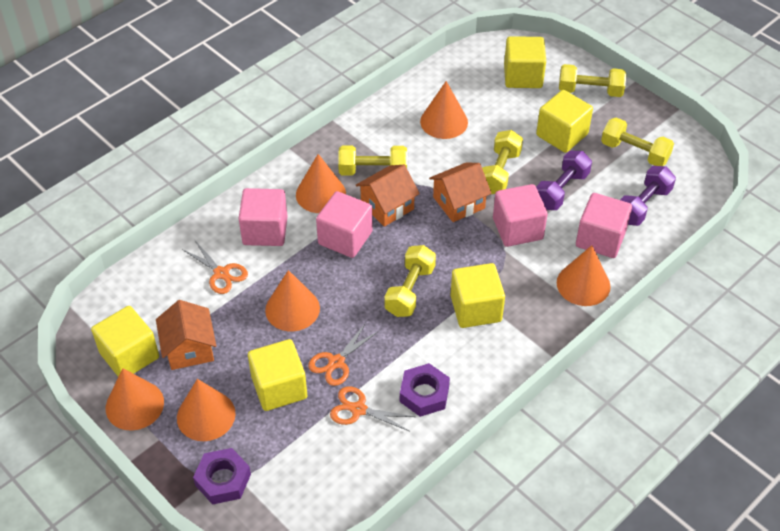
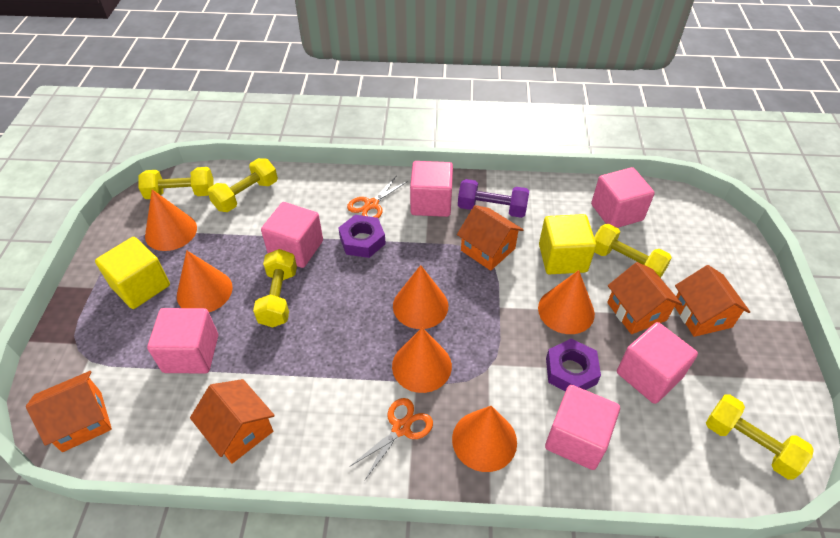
orange house: 3 -> 5
orange scissors: 3 -> 2
pink cube: 4 -> 6
purple dumbbell: 2 -> 1
yellow cube: 5 -> 2

